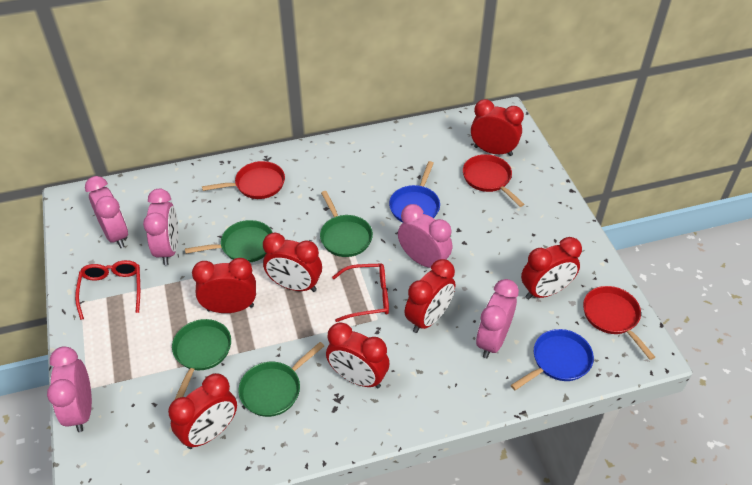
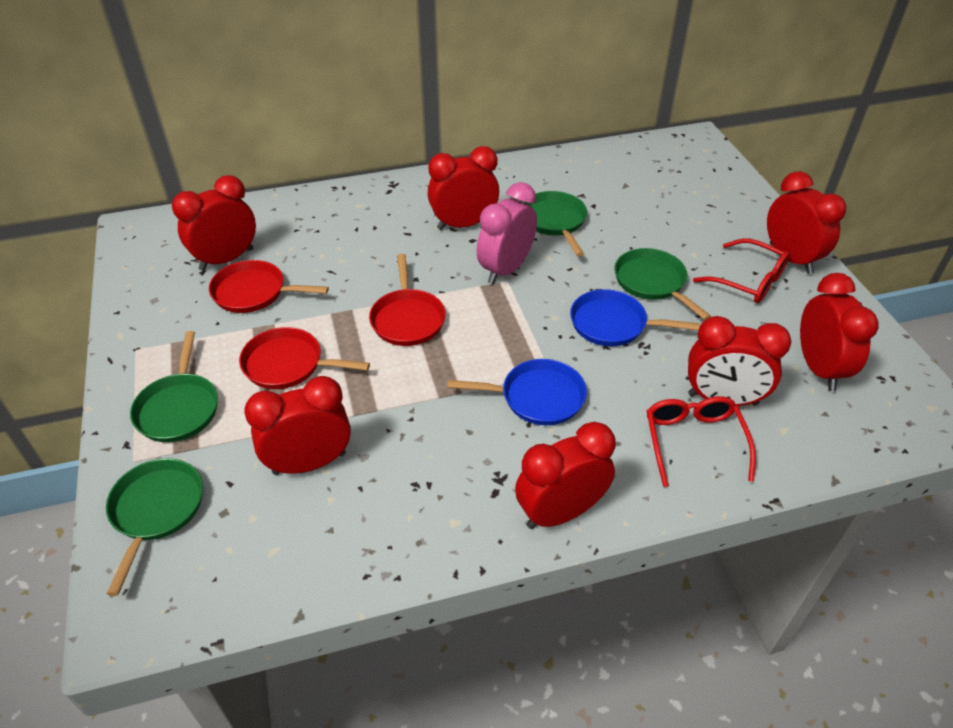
pink clock: 5 -> 1

